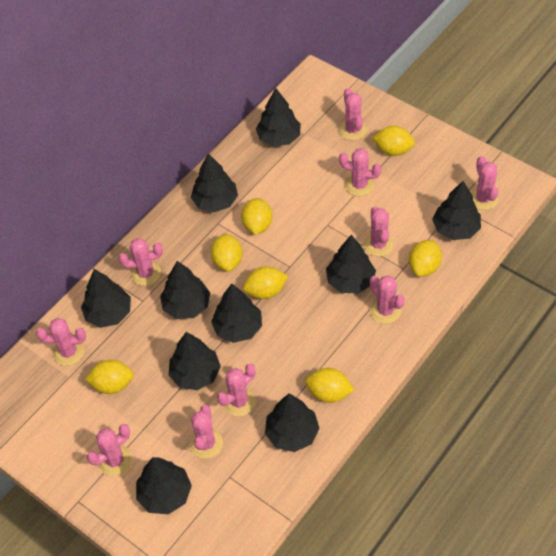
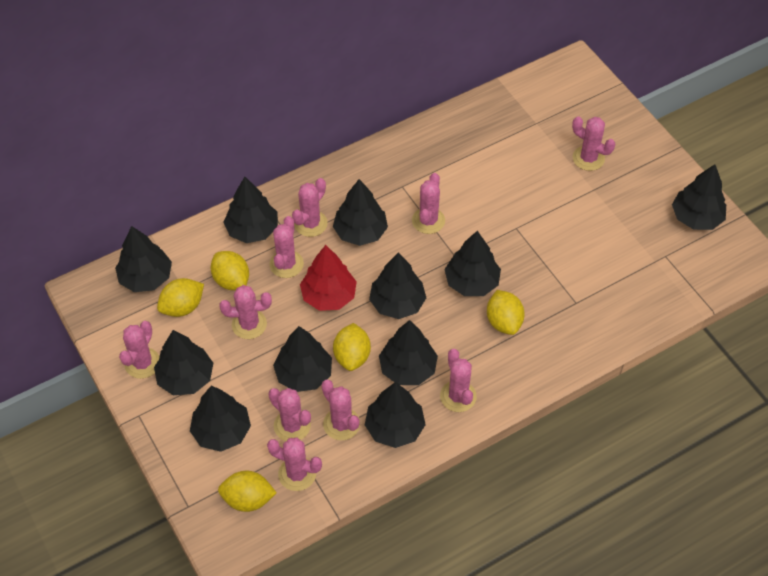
black tree: 10 -> 11
red tree: 0 -> 1
yellow lemon: 7 -> 5

